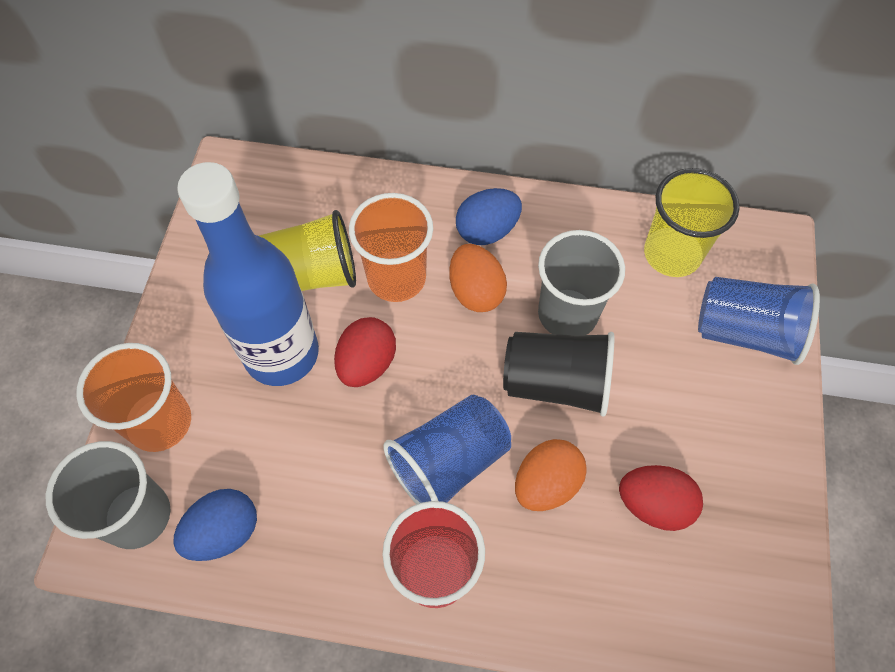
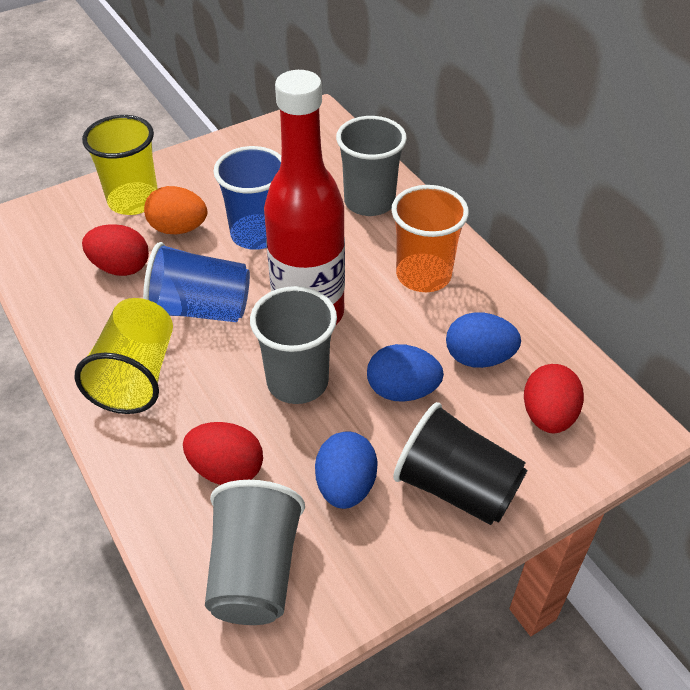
blue bottle: 1 -> 0
blue egg: 2 -> 3
grey cup: 2 -> 3
orange cup: 2 -> 1
orange egg: 2 -> 1
red bottle: 0 -> 1
red cup: 1 -> 0
red egg: 2 -> 3

